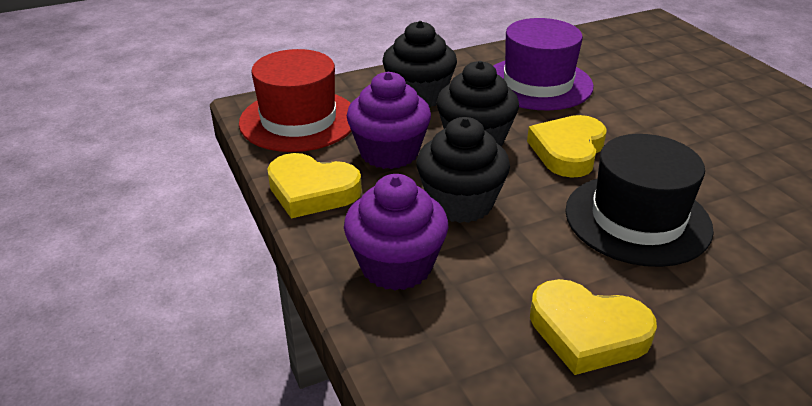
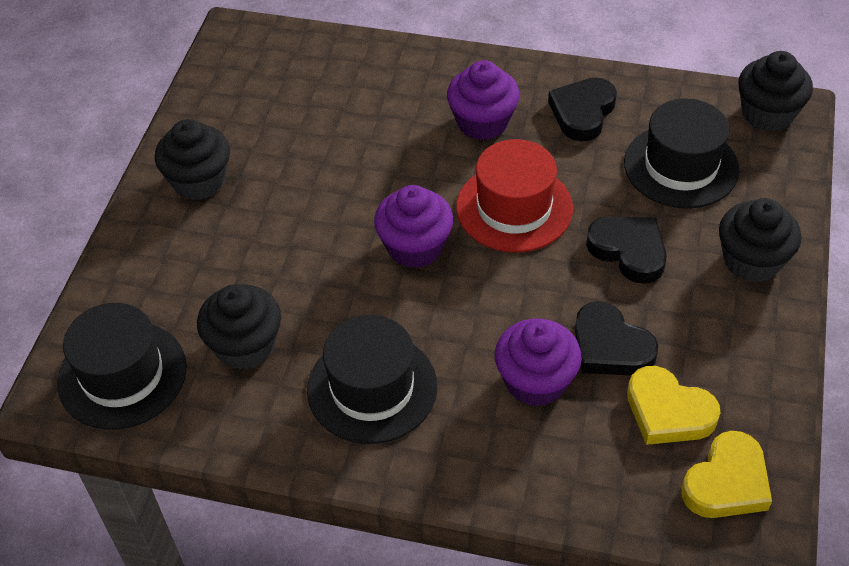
black cupcake: 3 -> 4
black hat: 1 -> 3
black heart: 0 -> 3
purple cupcake: 2 -> 3
purple hat: 1 -> 0
yellow heart: 3 -> 2

